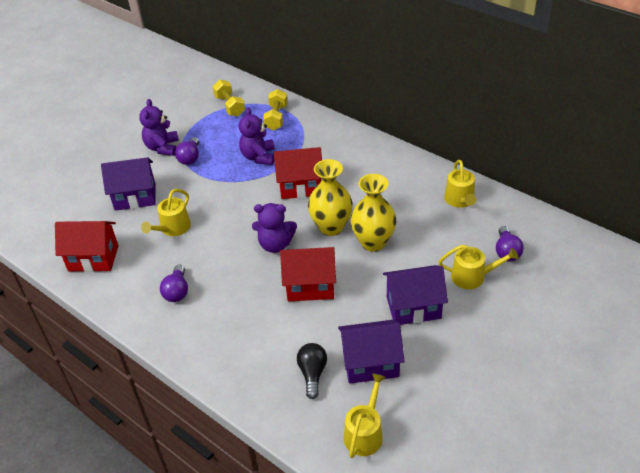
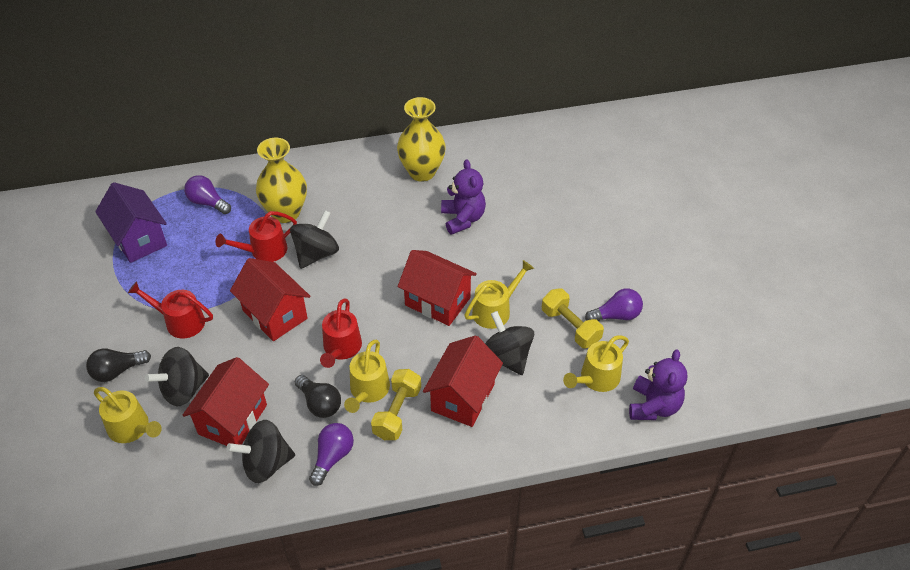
black light bulb: 1 -> 2
black spinning top: 0 -> 4
purple house: 3 -> 1
purple teddy bear: 3 -> 2
red house: 3 -> 4
red watering can: 0 -> 3

